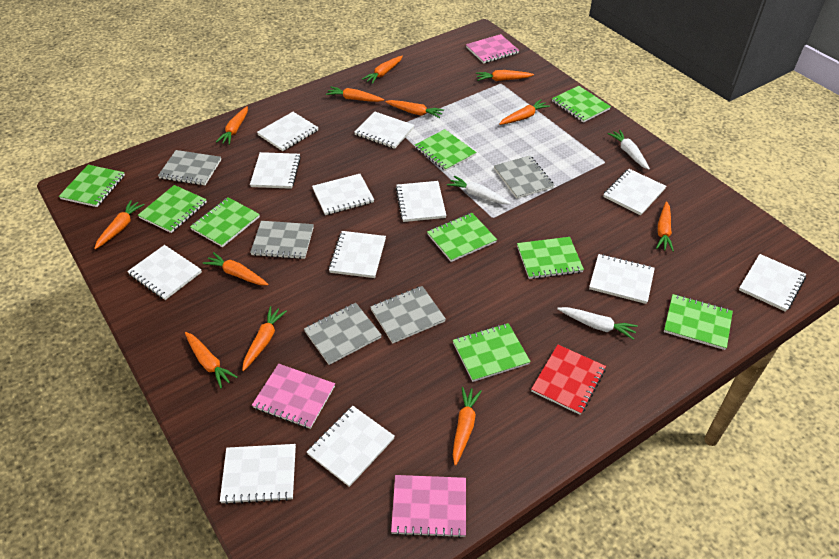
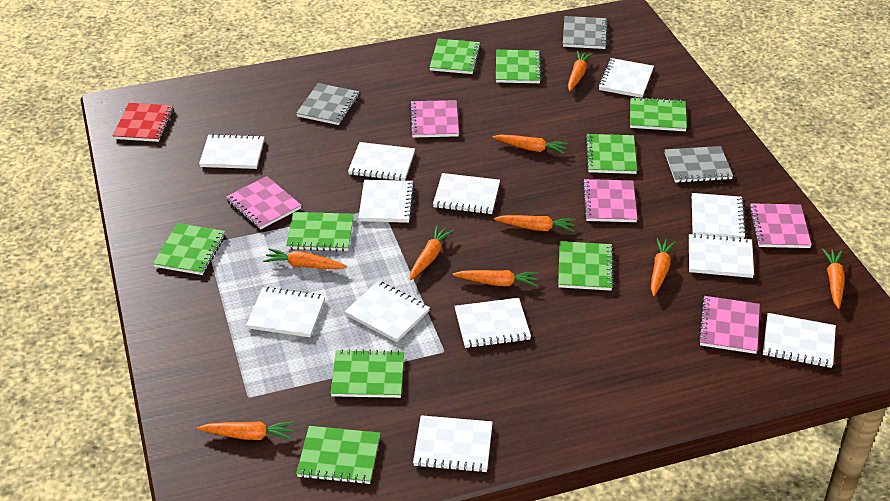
grey notebook: 5 -> 3
orange carrot: 12 -> 9
pink notebook: 3 -> 5
white carrot: 3 -> 0

